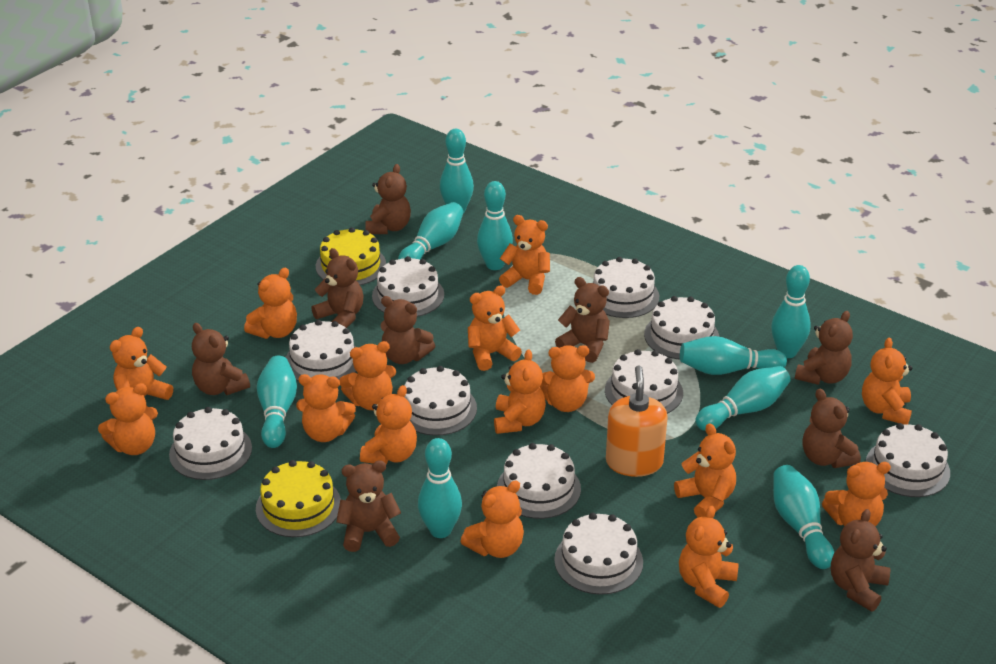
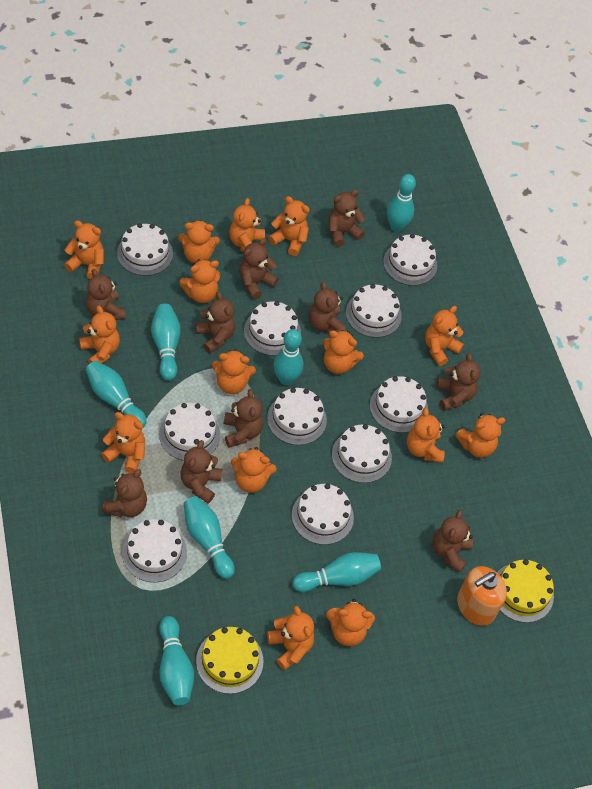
brown teddy bear: 9 -> 10
turquoise bowling pin: 9 -> 7

